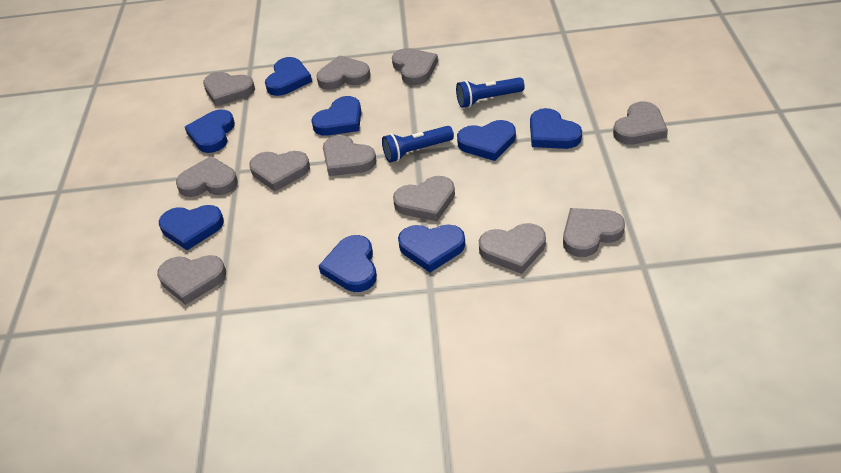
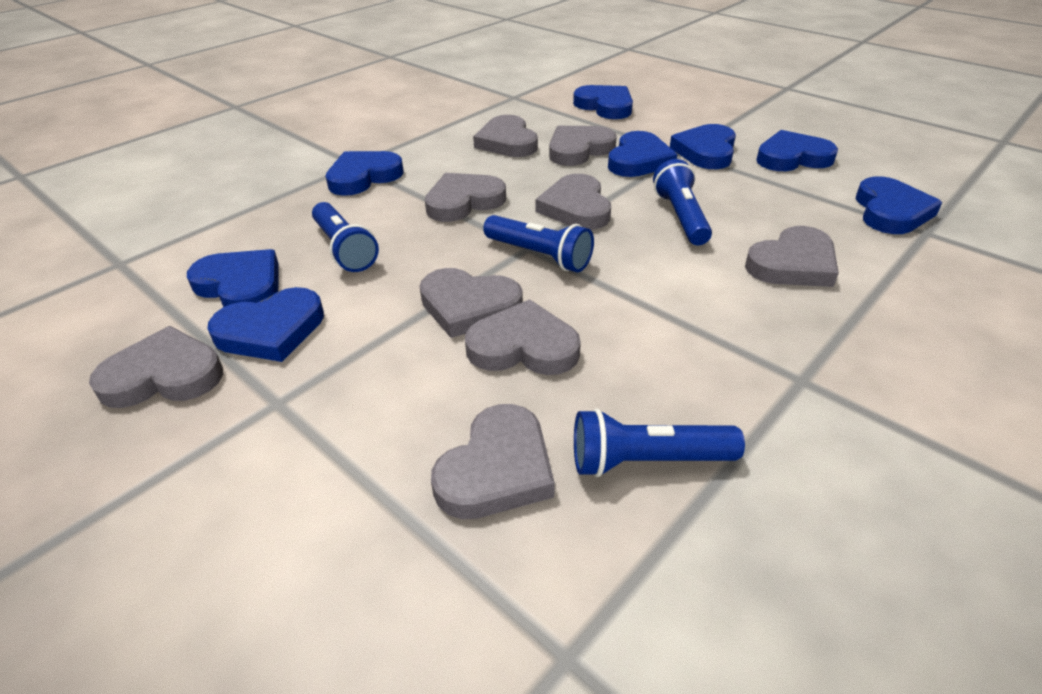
blue flashlight: 2 -> 4
grey heart: 11 -> 9

